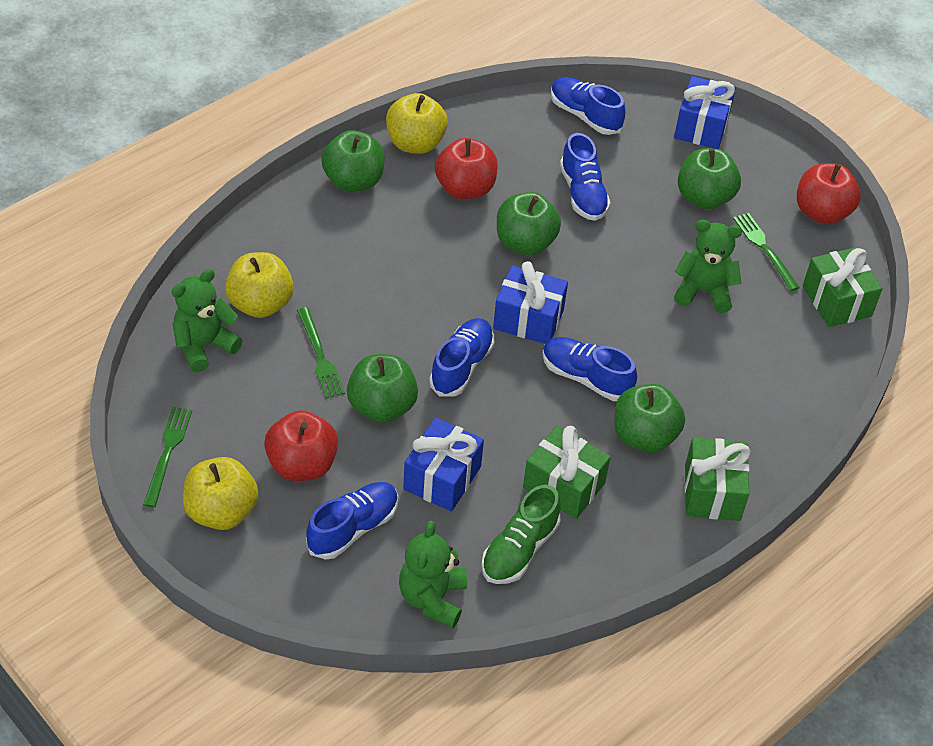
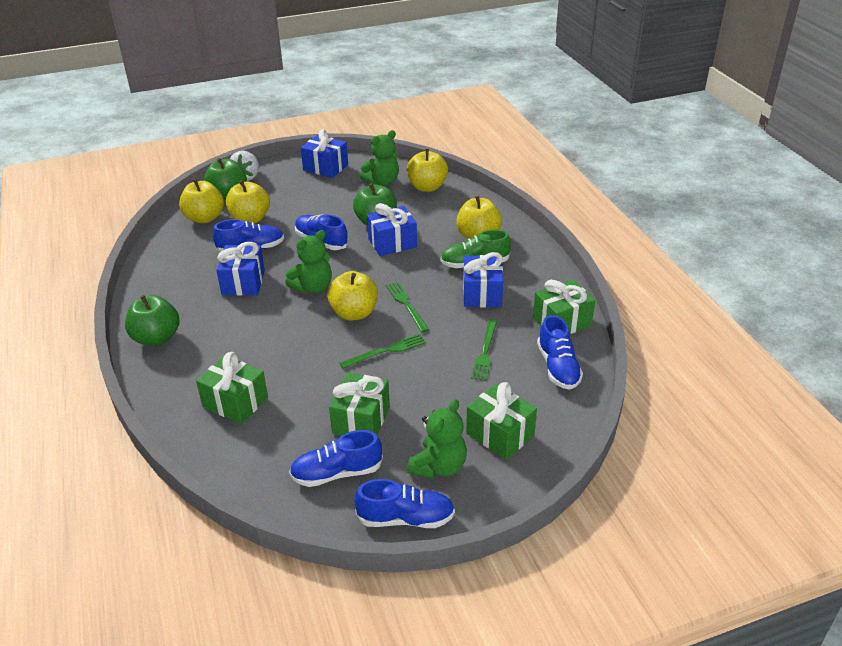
blue gift: 3 -> 4
green apple: 5 -> 3
green gift: 3 -> 4
red apple: 3 -> 0
white strawberry: 0 -> 1
yellow apple: 3 -> 5

